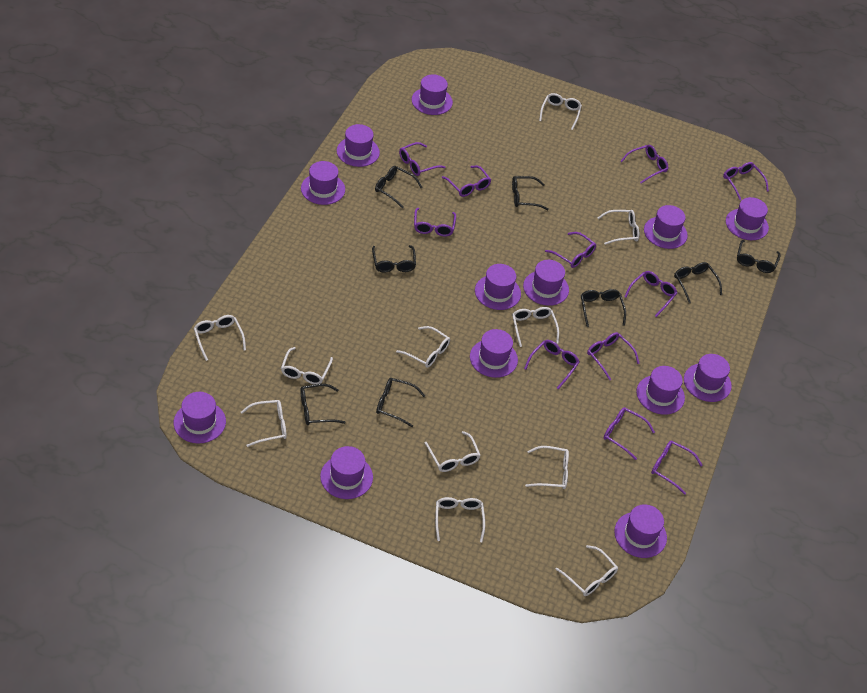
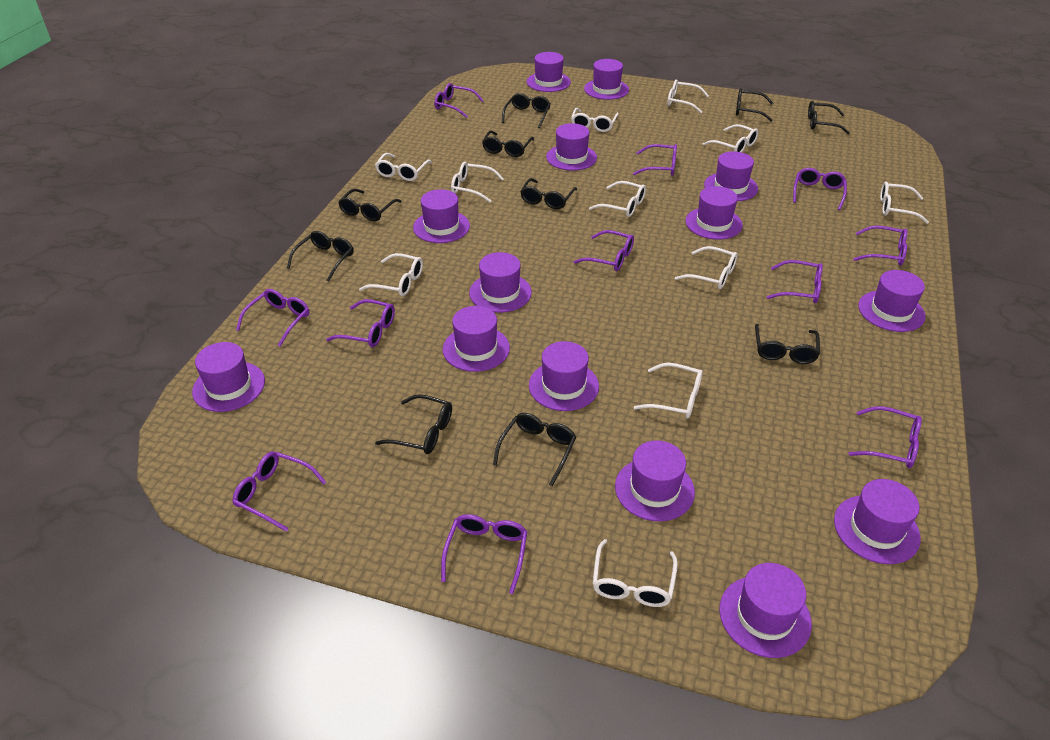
black glasses: 8 -> 10
purple hat: 13 -> 14

